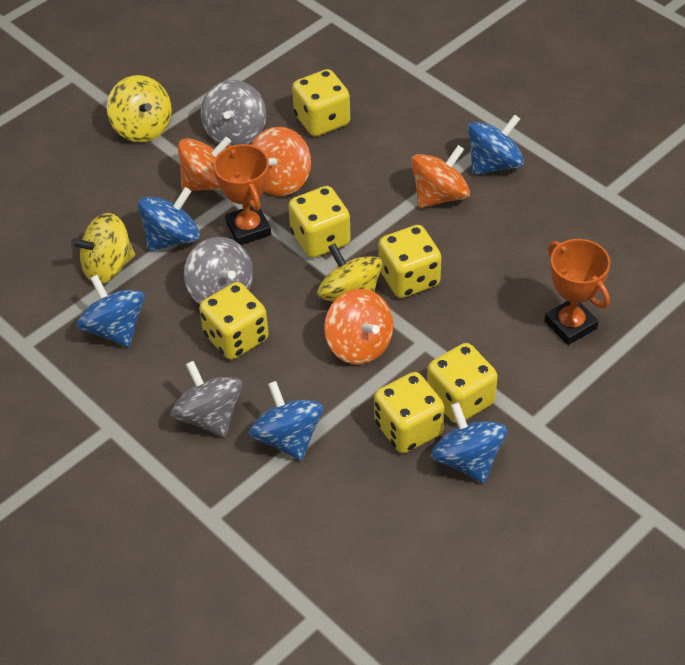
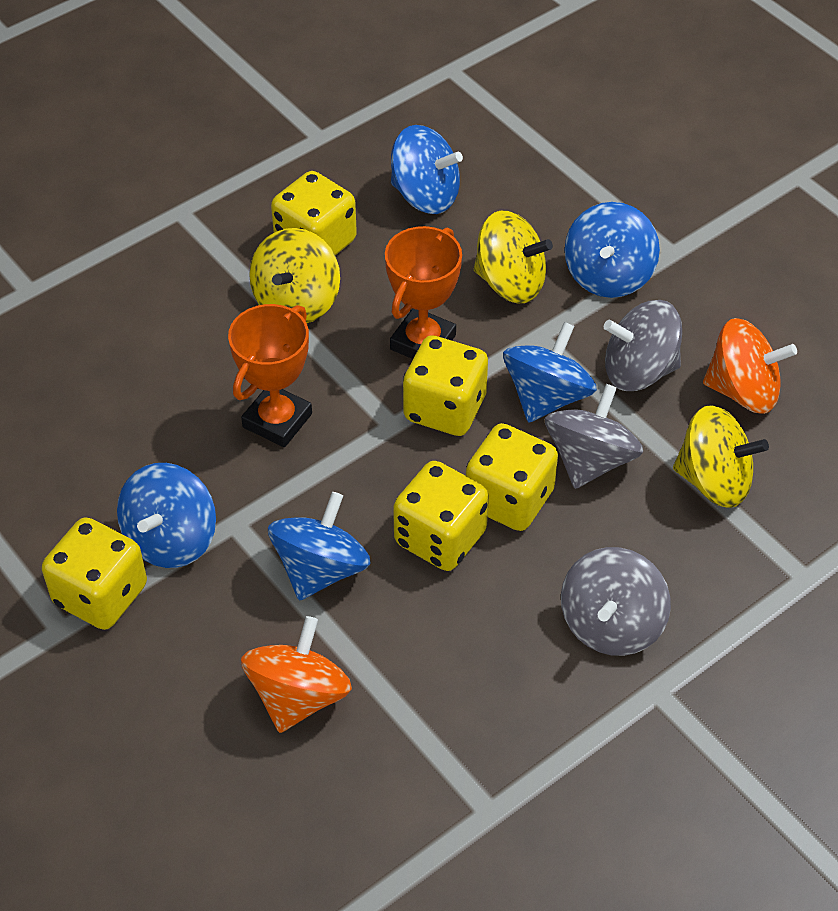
orange spinning top: 4 -> 2
yellow dice: 6 -> 5

